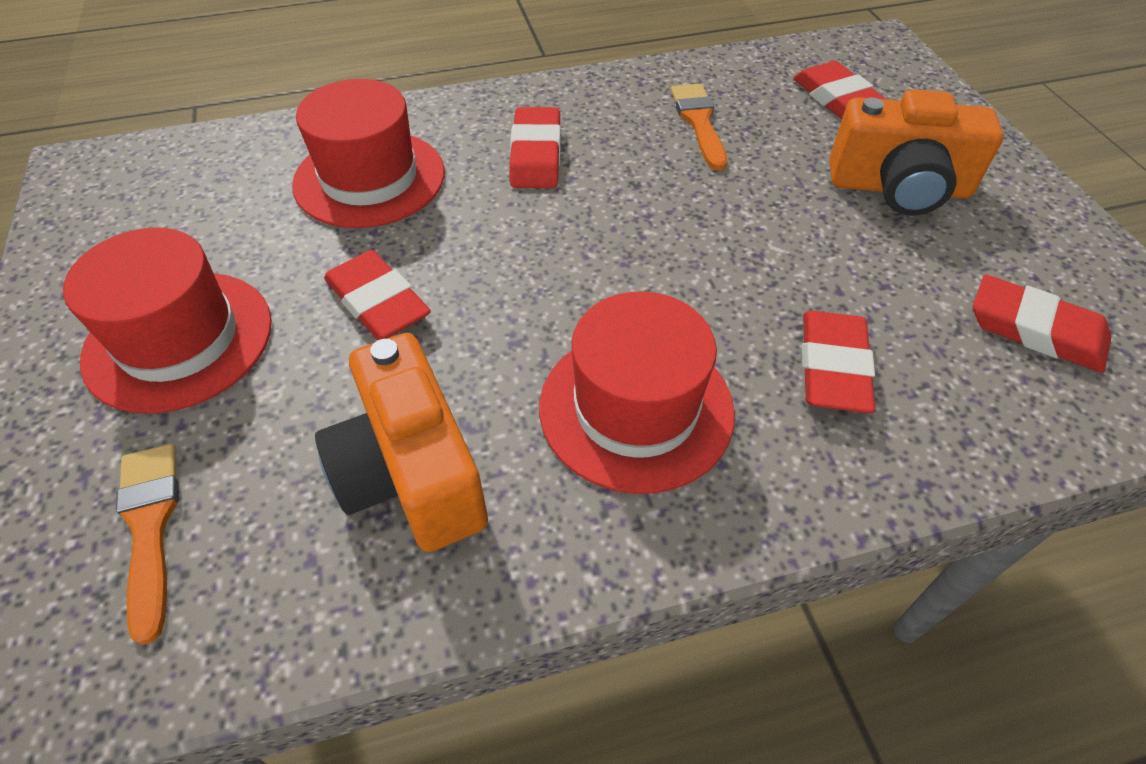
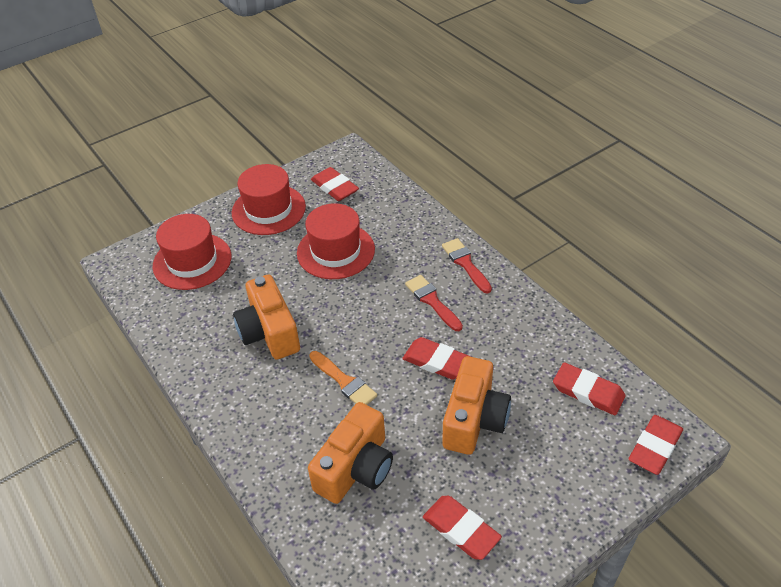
orange brush: 2 -> 1
orange camera: 2 -> 3
red brush: 0 -> 2

